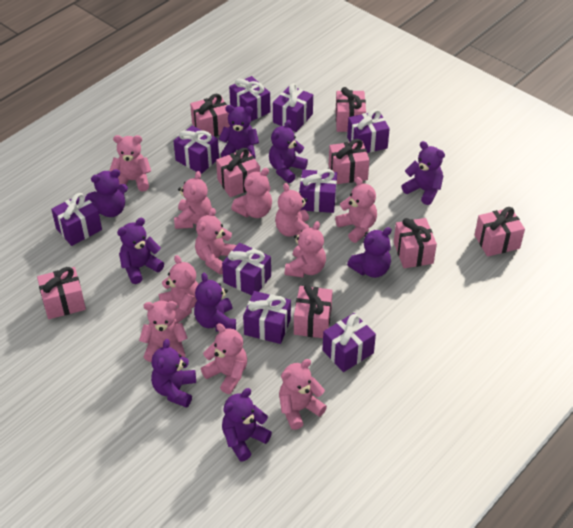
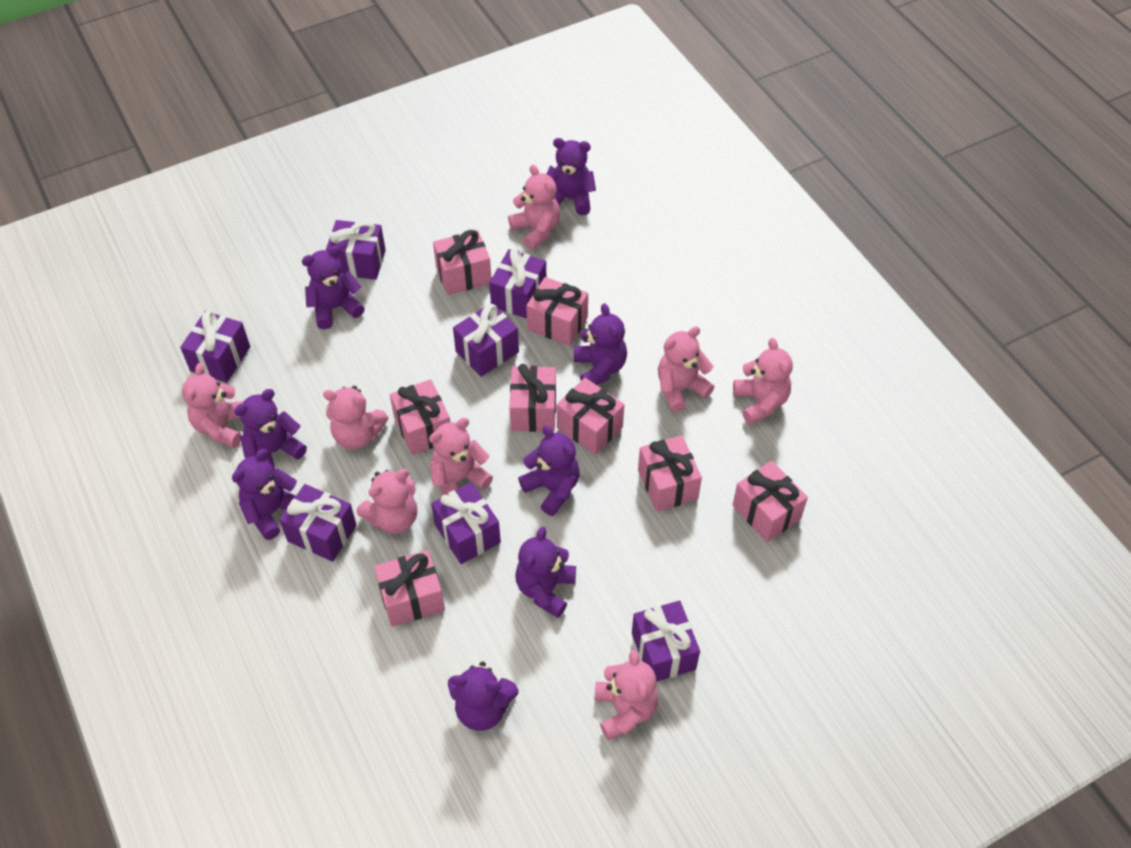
pink teddy bear: 11 -> 8
purple gift: 9 -> 7
purple teddy bear: 9 -> 8

